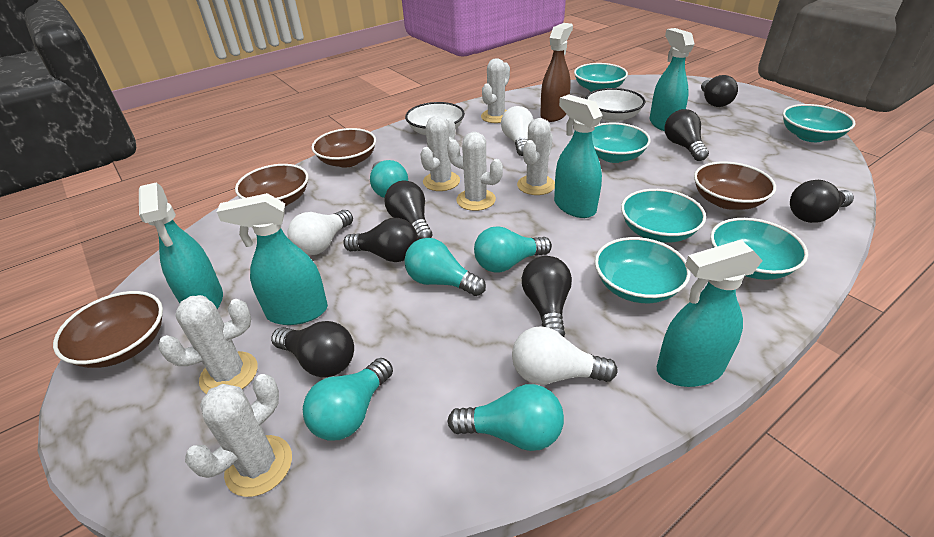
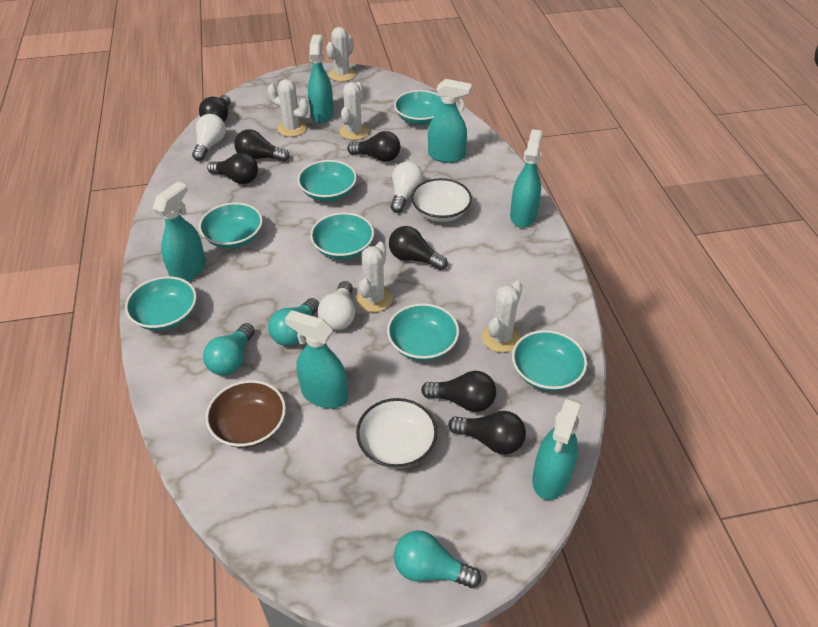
brown bowl: 4 -> 1
brown spray bottle: 1 -> 0
turquoise bowl: 6 -> 7
turquoise light bulb: 5 -> 3
turquoise spray bottle: 5 -> 6
white cactus: 6 -> 5

